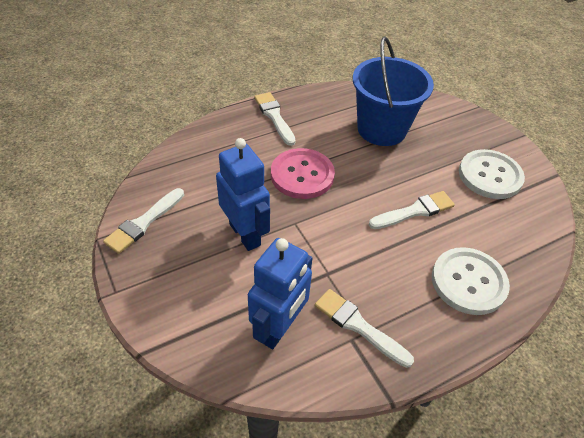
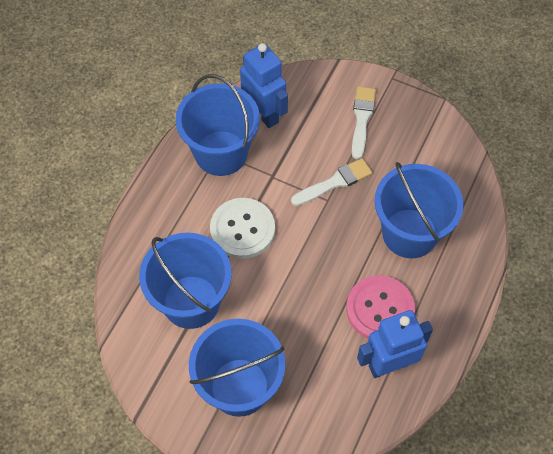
blue bucket: 1 -> 4
white brush: 4 -> 2
white button: 2 -> 1

